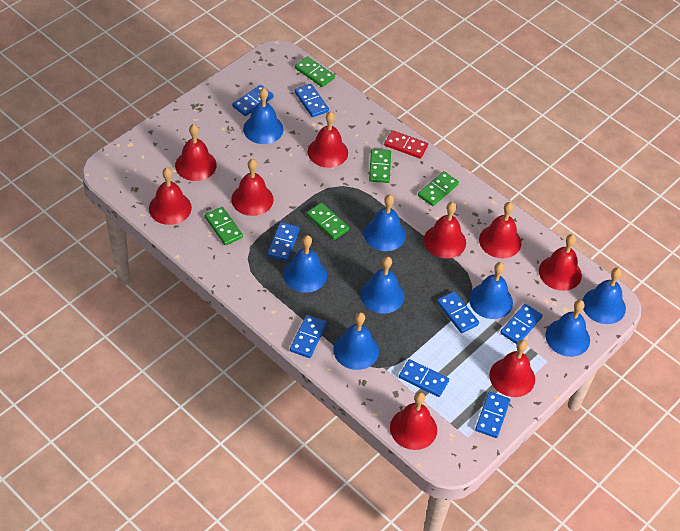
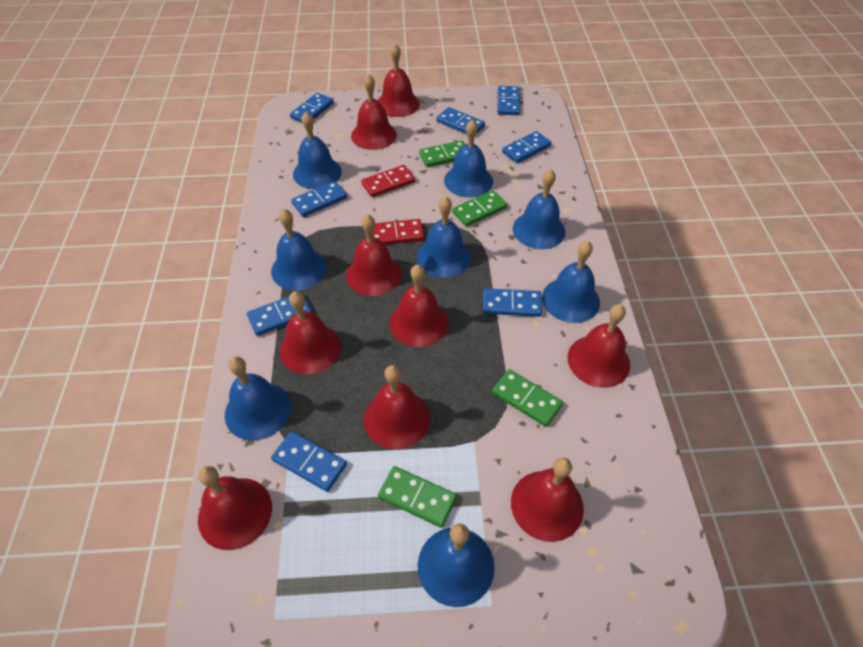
green domino: 5 -> 4
red domino: 1 -> 2

